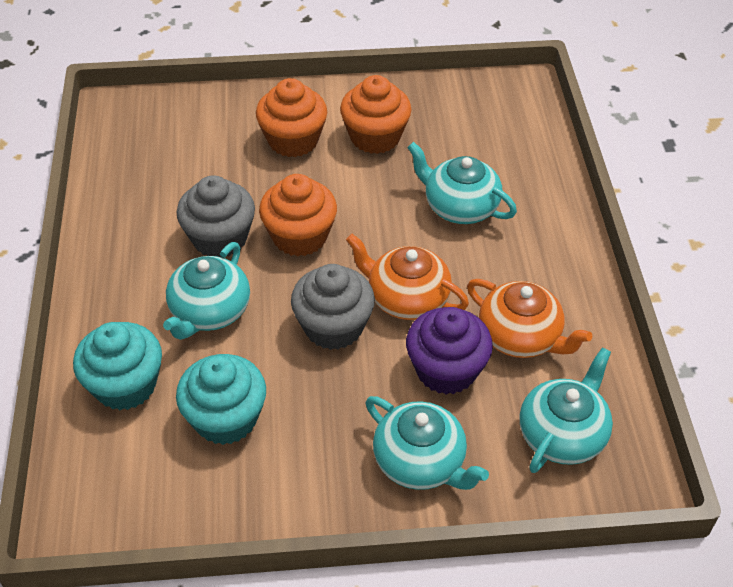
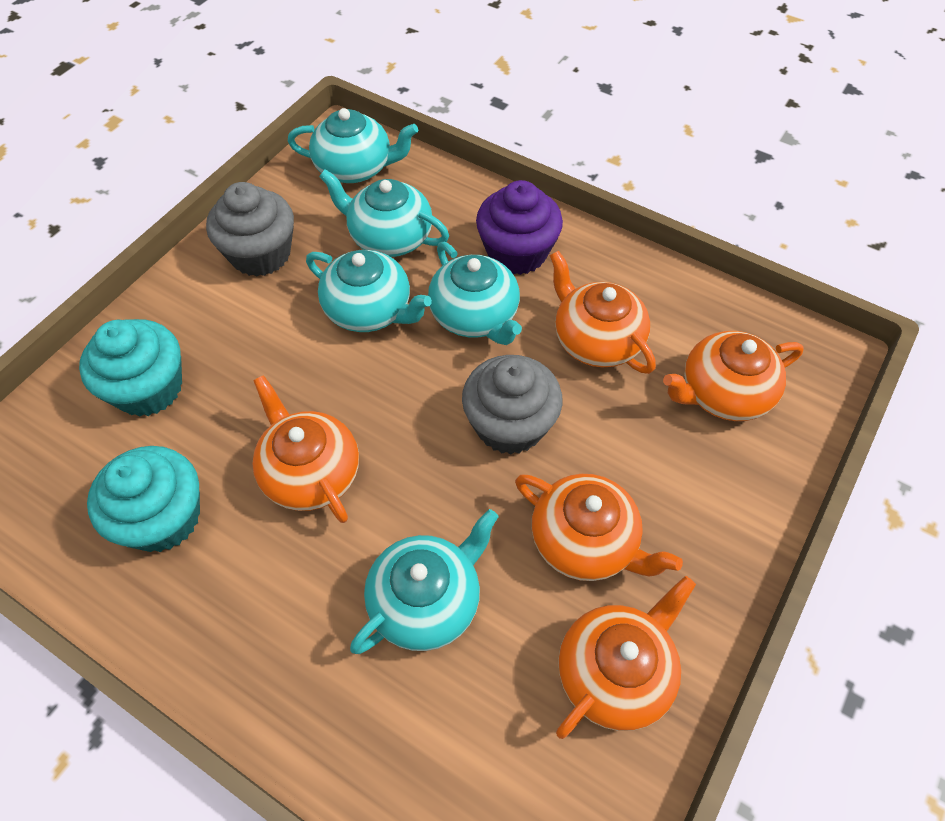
orange cupcake: 3 -> 0
orange teapot: 2 -> 5
turquoise teapot: 4 -> 5

